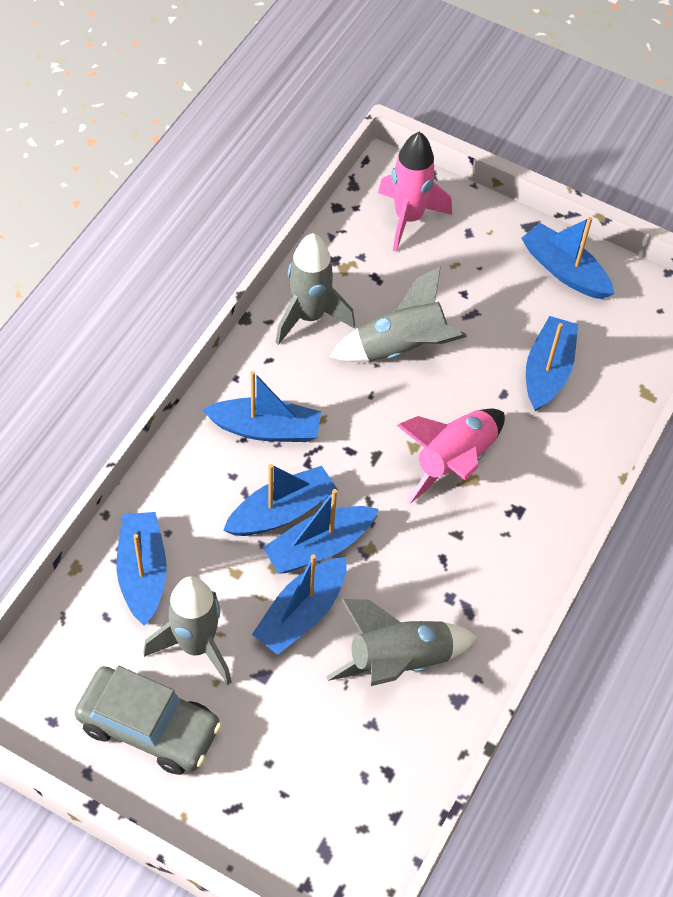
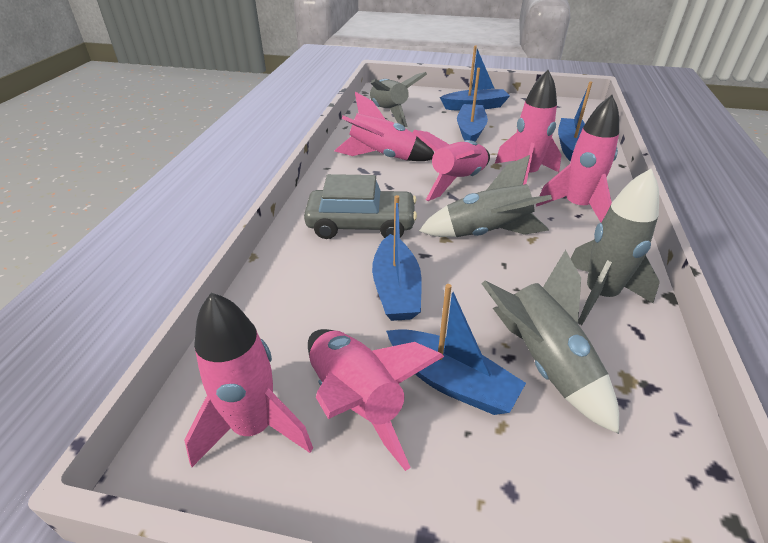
blue boat: 7 -> 5
pink rocket: 2 -> 6

